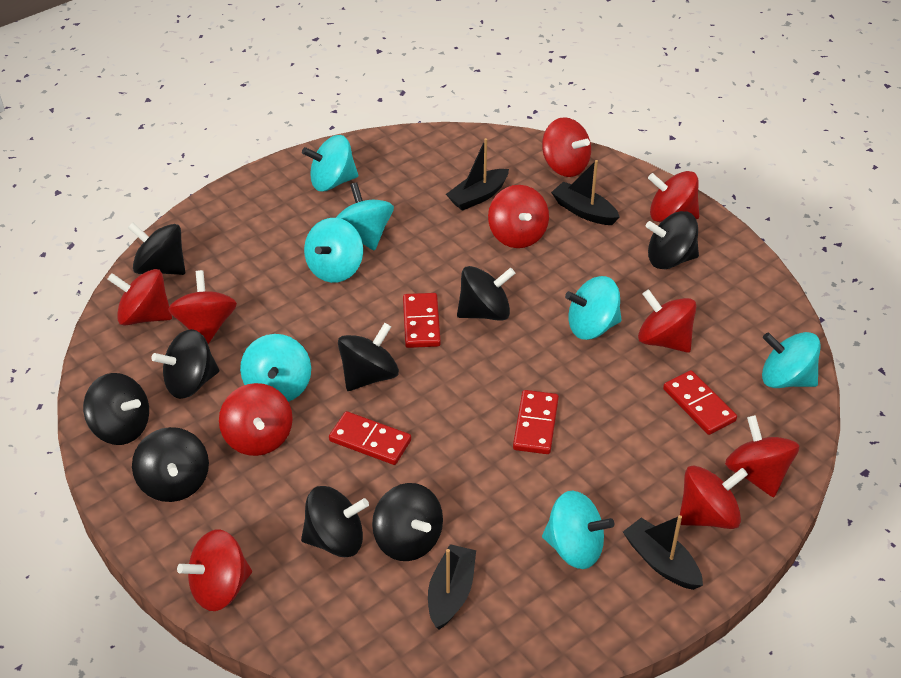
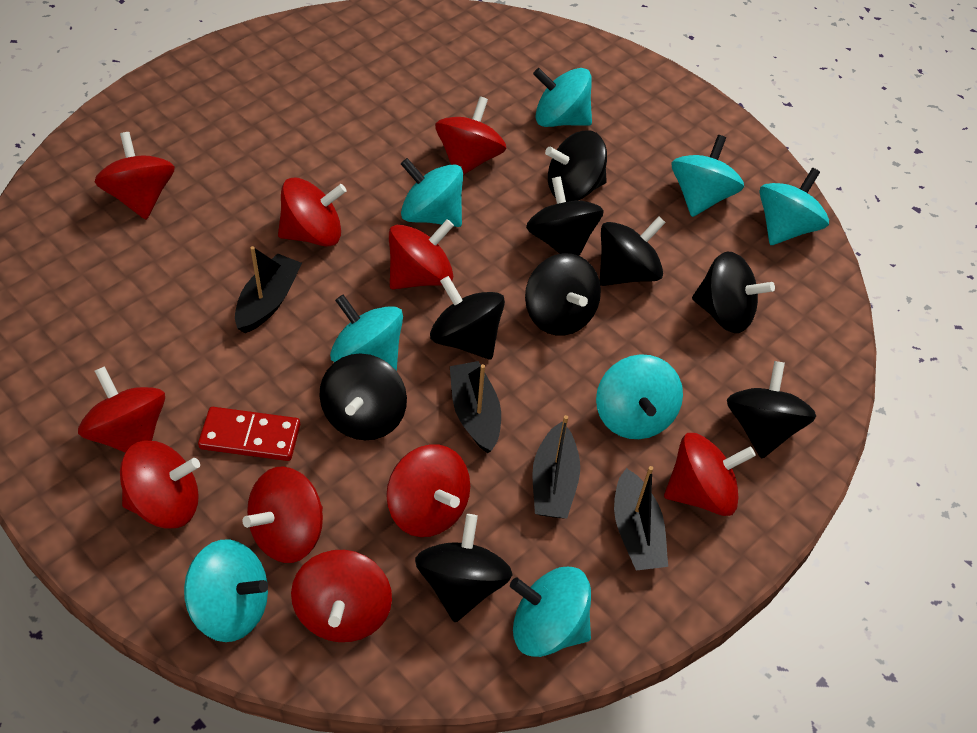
red domino: 4 -> 1
turquoise spinning top: 7 -> 8

